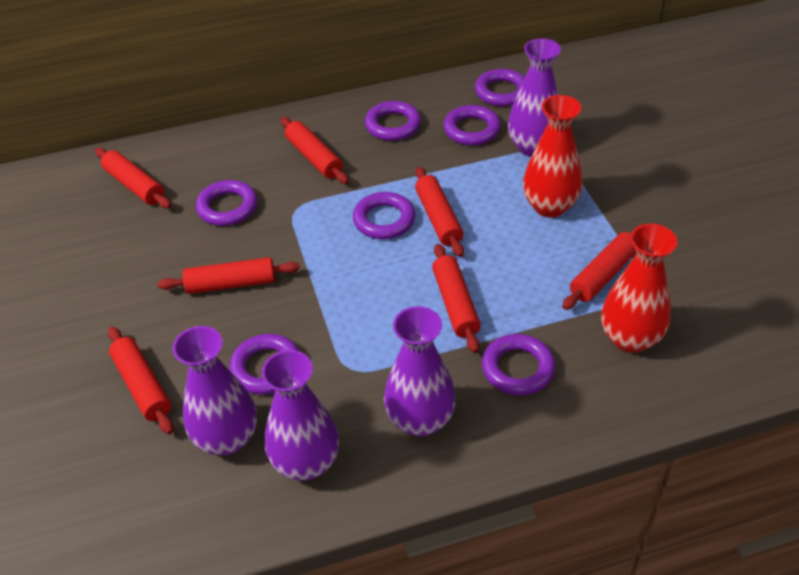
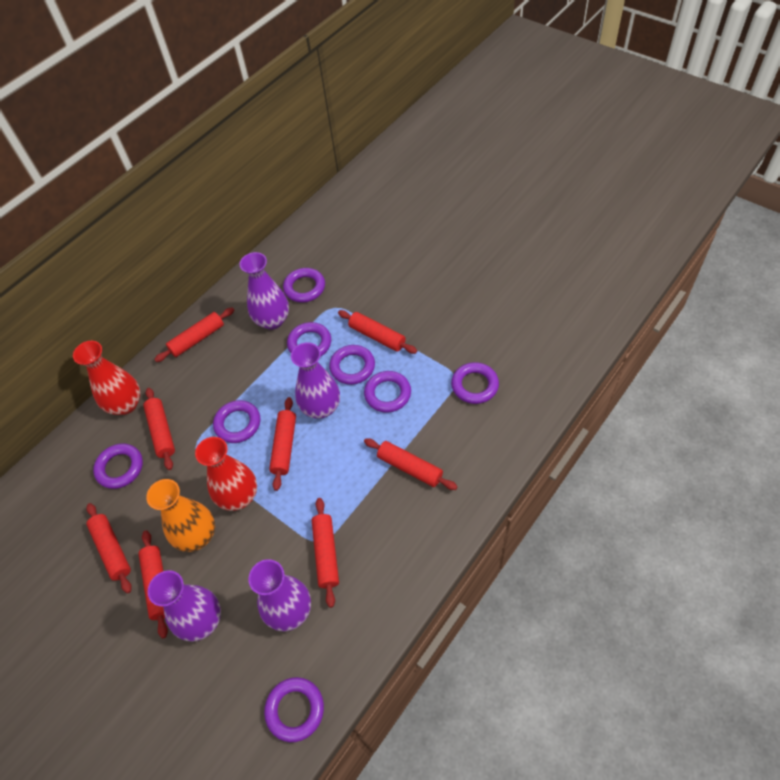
orange vase: 0 -> 1
purple ring: 7 -> 8
red rolling pin: 7 -> 8

